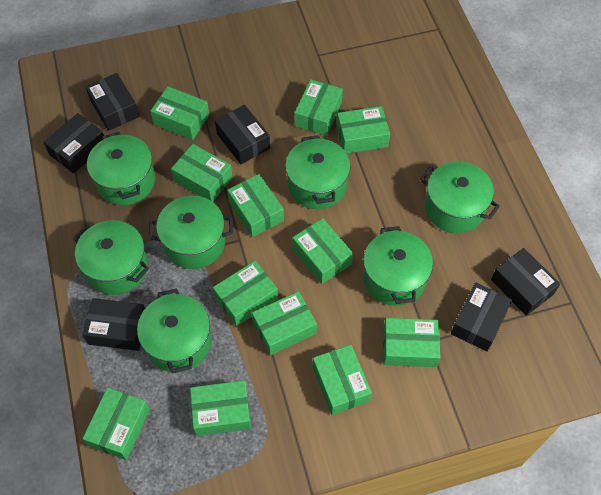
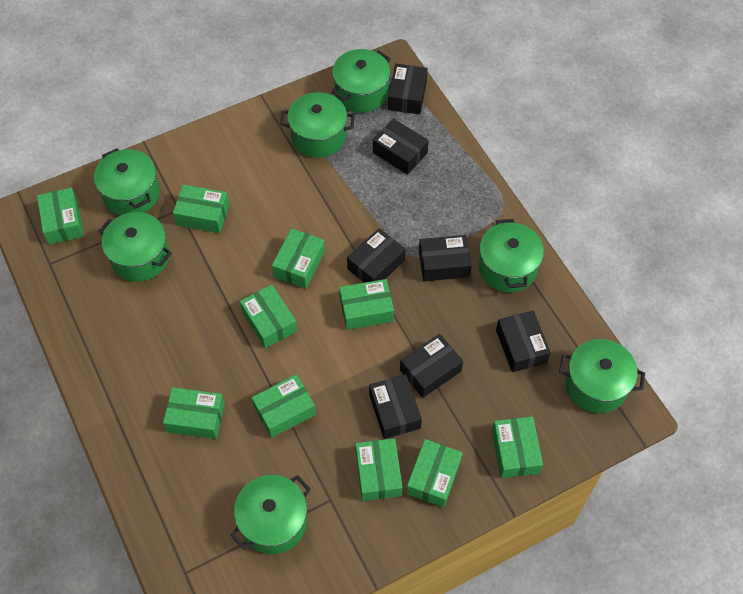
black box: 6 -> 7
green box: 12 -> 10

